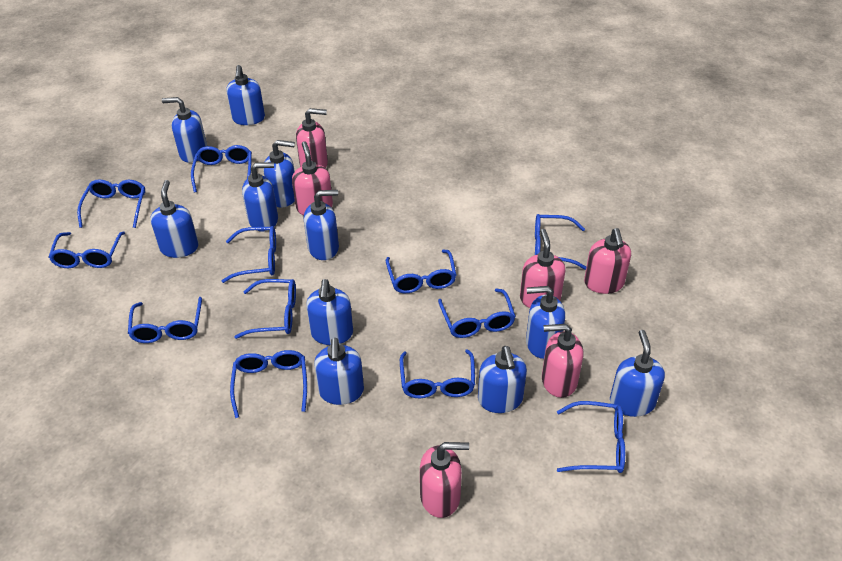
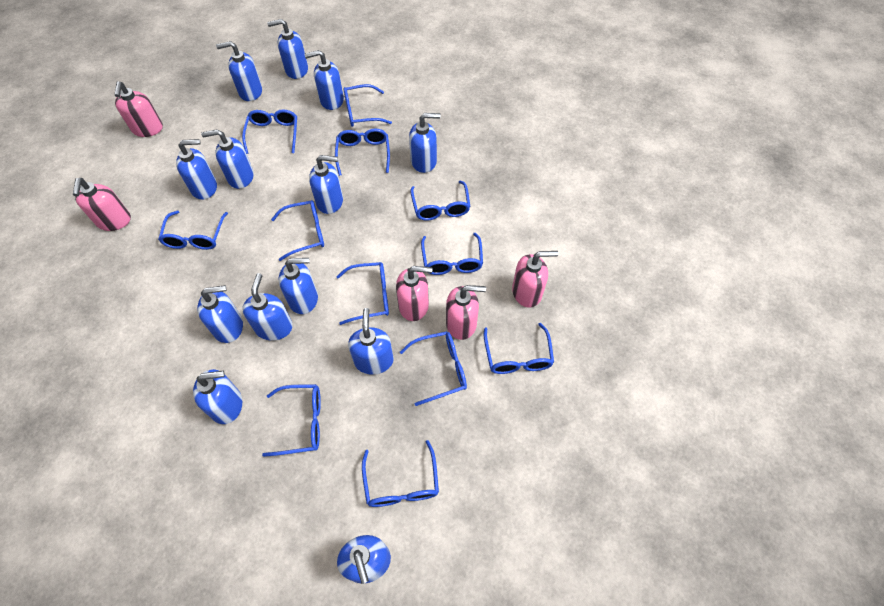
blue soap dispenser: 11 -> 13
pink soap dispenser: 6 -> 5

